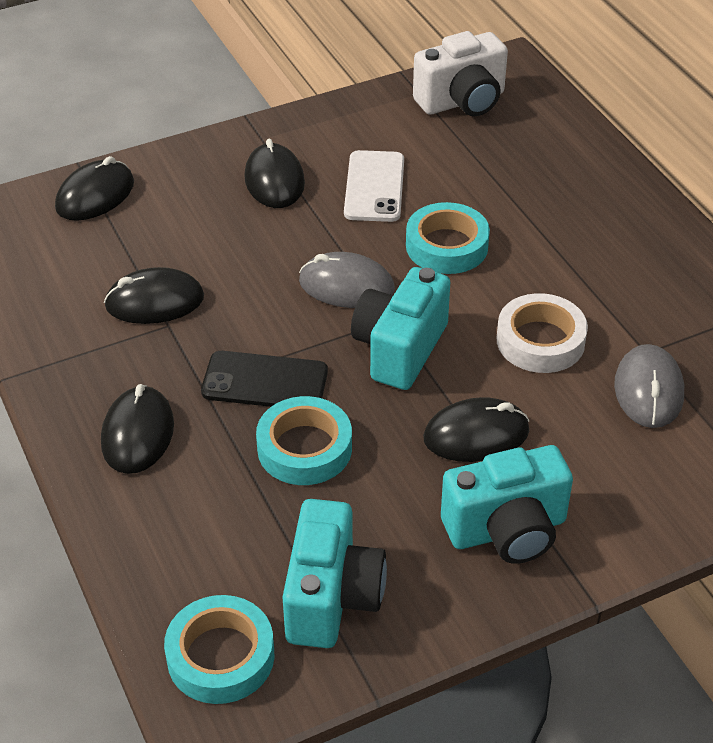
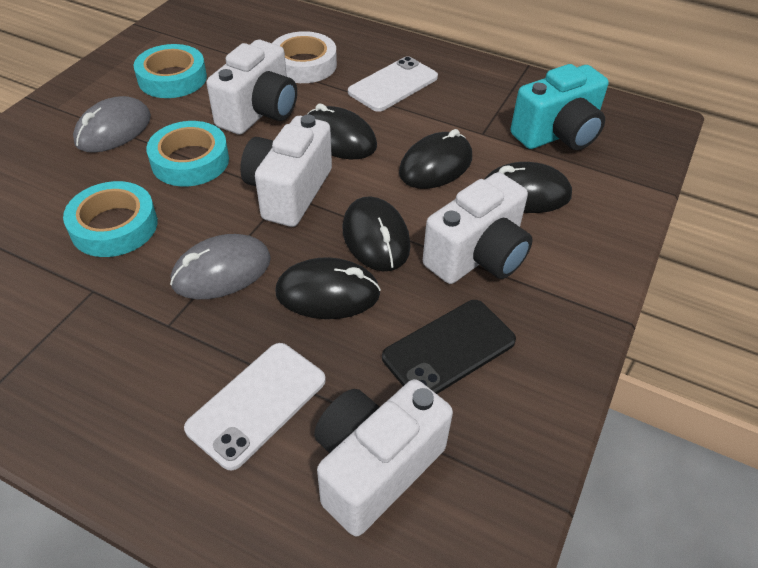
turquoise camera: 3 -> 1
white camera: 1 -> 4
white phone: 1 -> 2

